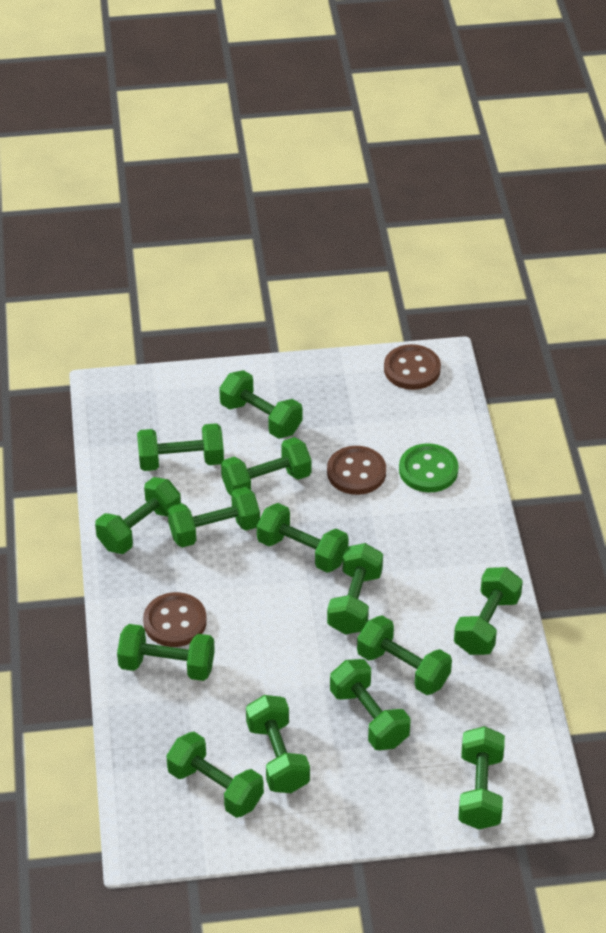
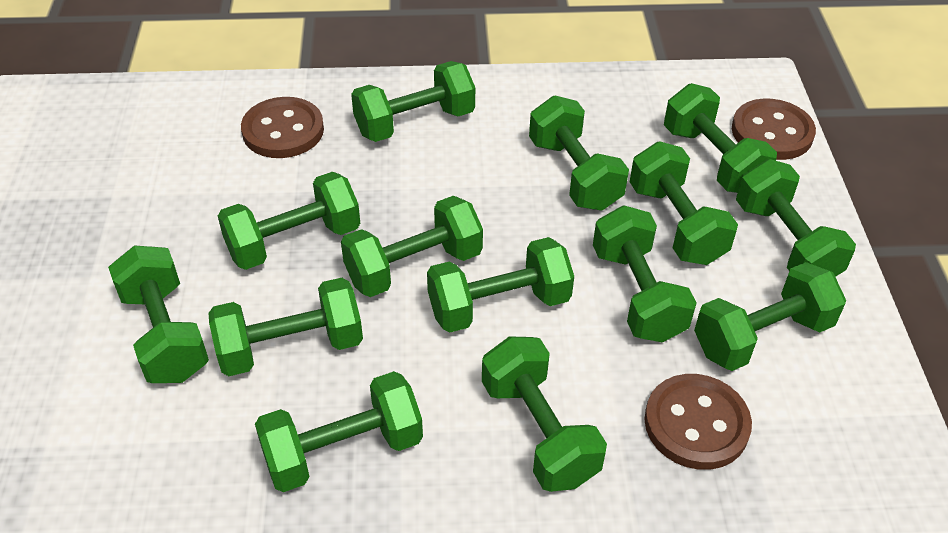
green button: 1 -> 0

